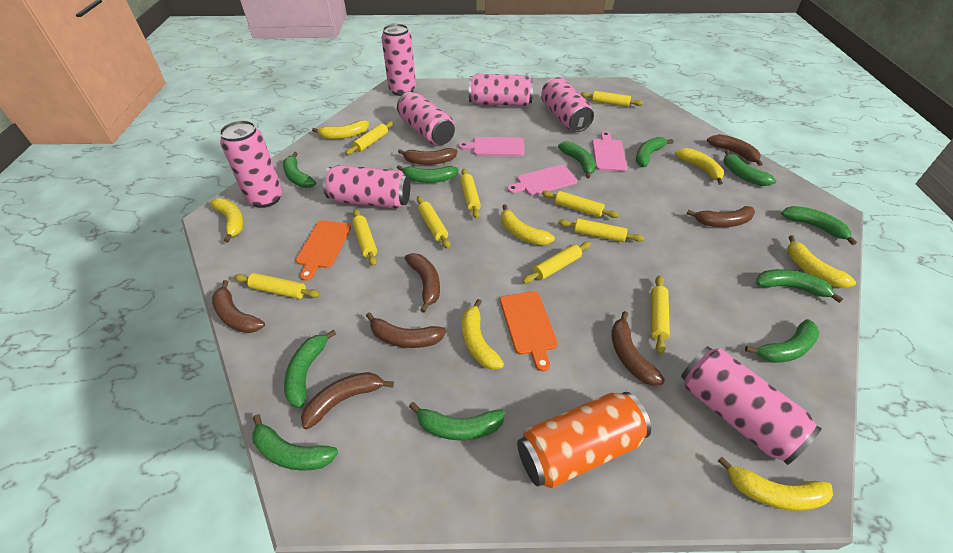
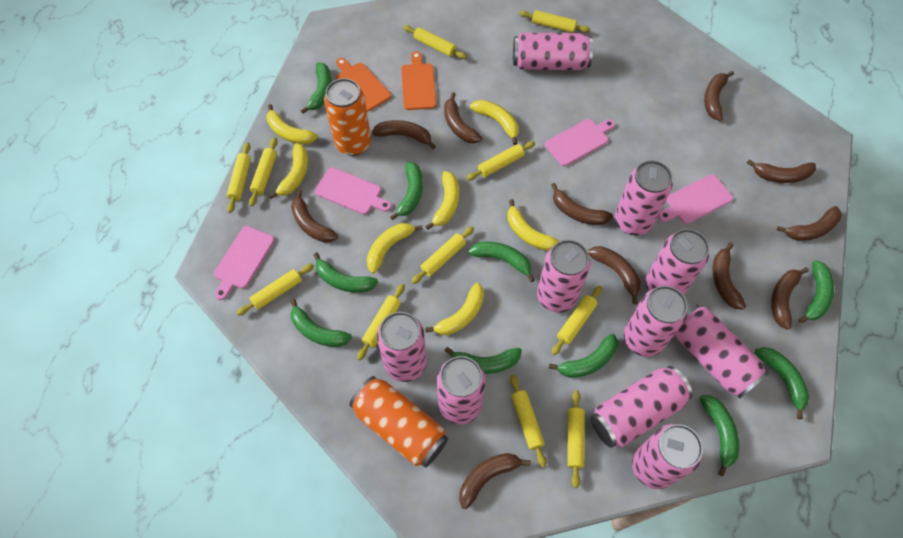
brown banana: 8 -> 11
green banana: 11 -> 10
orange can: 1 -> 2
pink can: 7 -> 10
pink cutting board: 3 -> 4
yellow rolling pin: 10 -> 11

